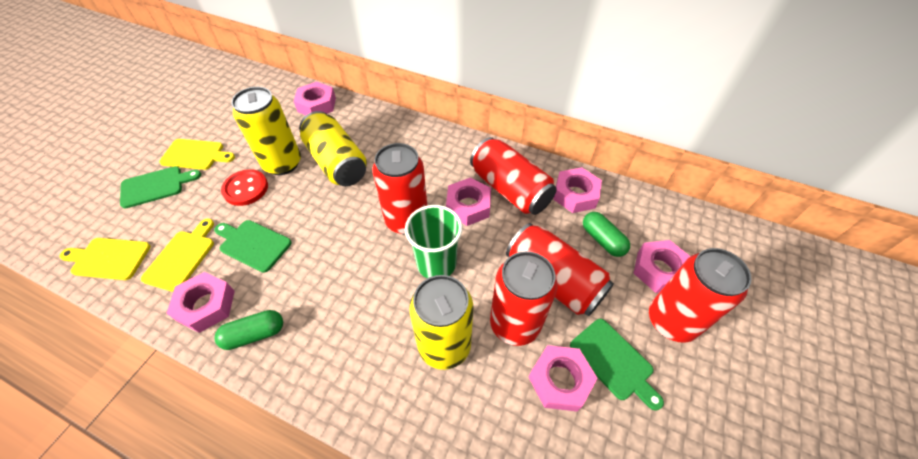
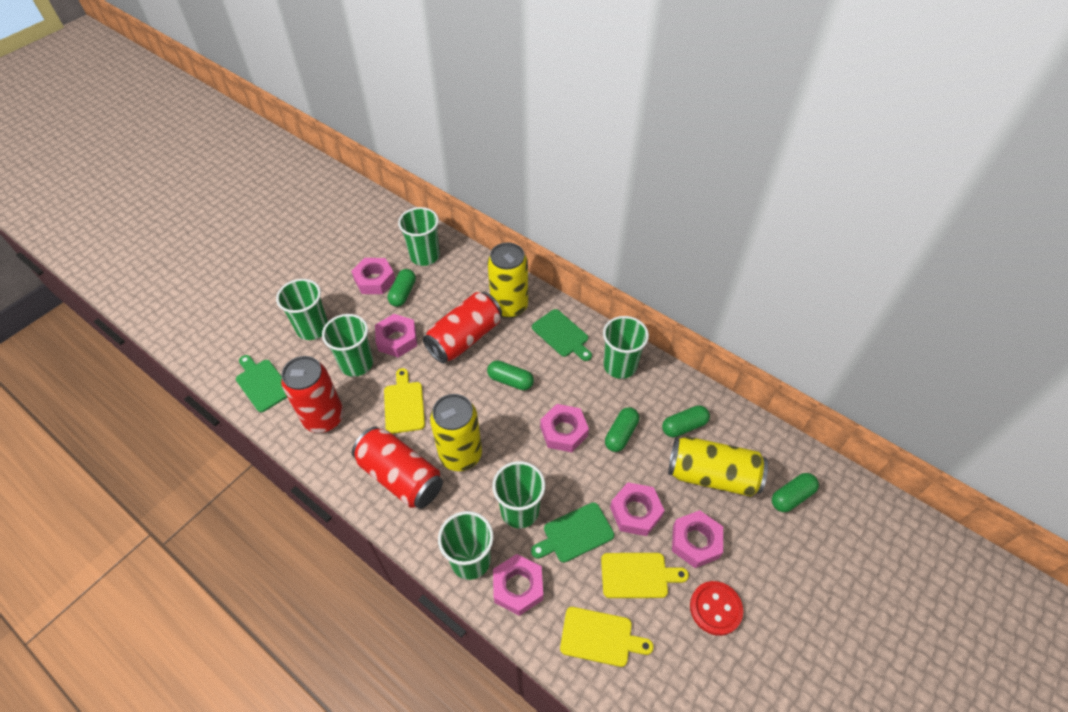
green capsule: 2 -> 5
green cup: 1 -> 6
red can: 5 -> 3

